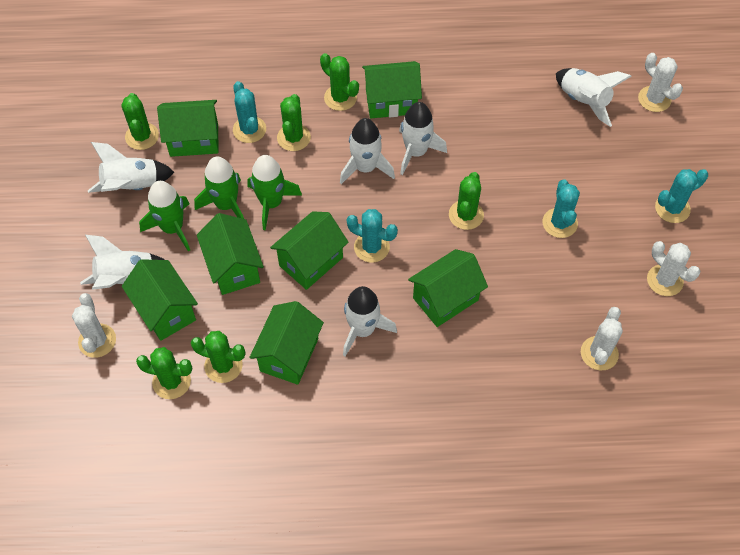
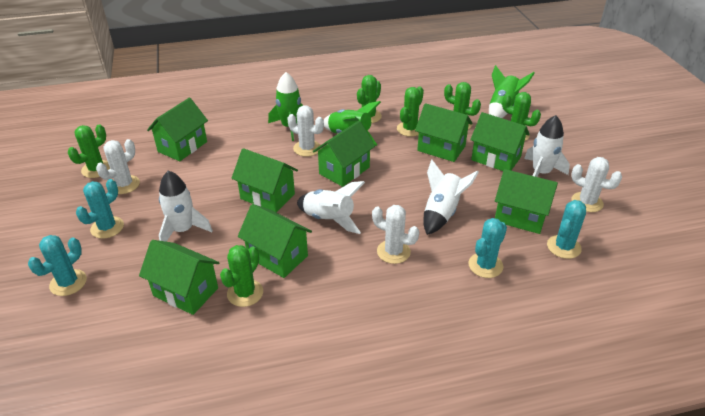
green house: 7 -> 8
white rocket: 6 -> 4

